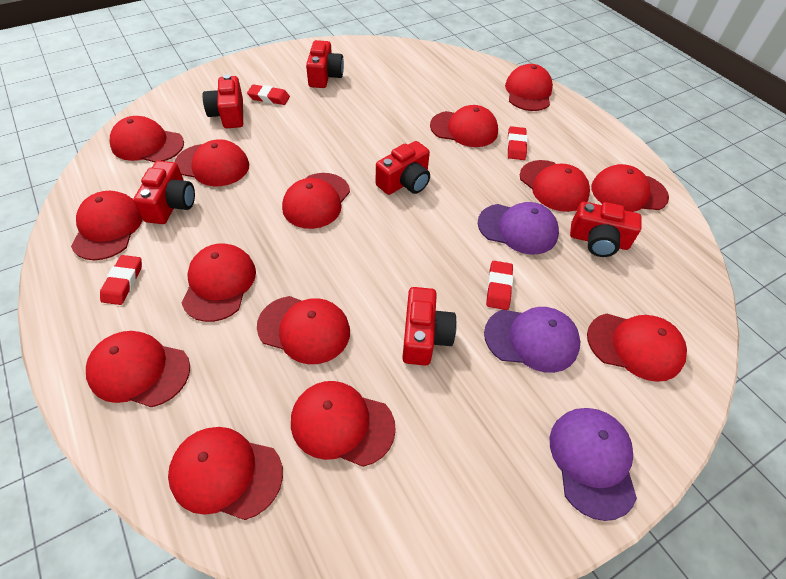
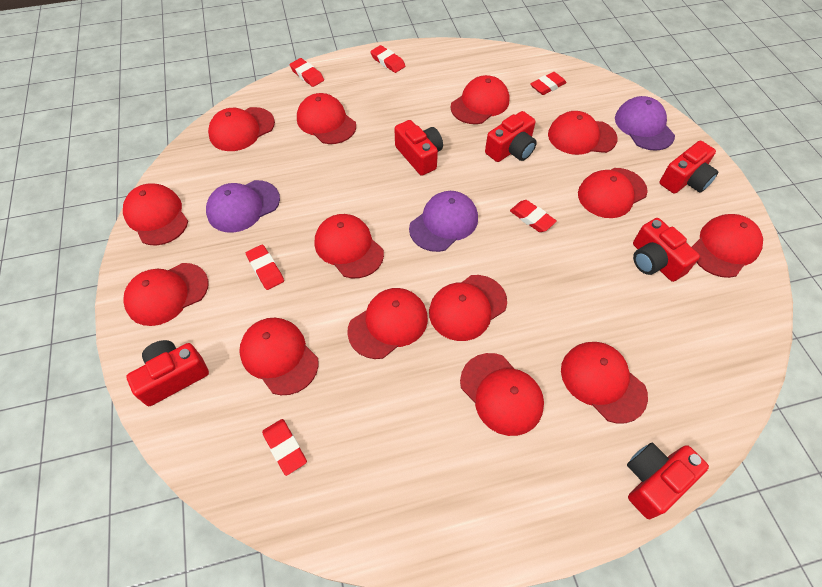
red eraser: 4 -> 6

